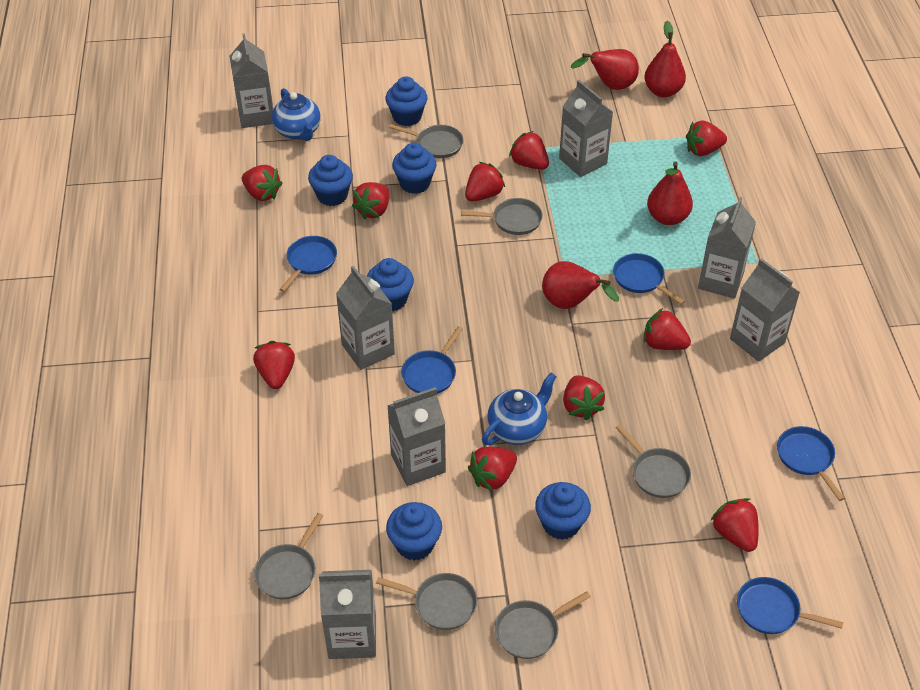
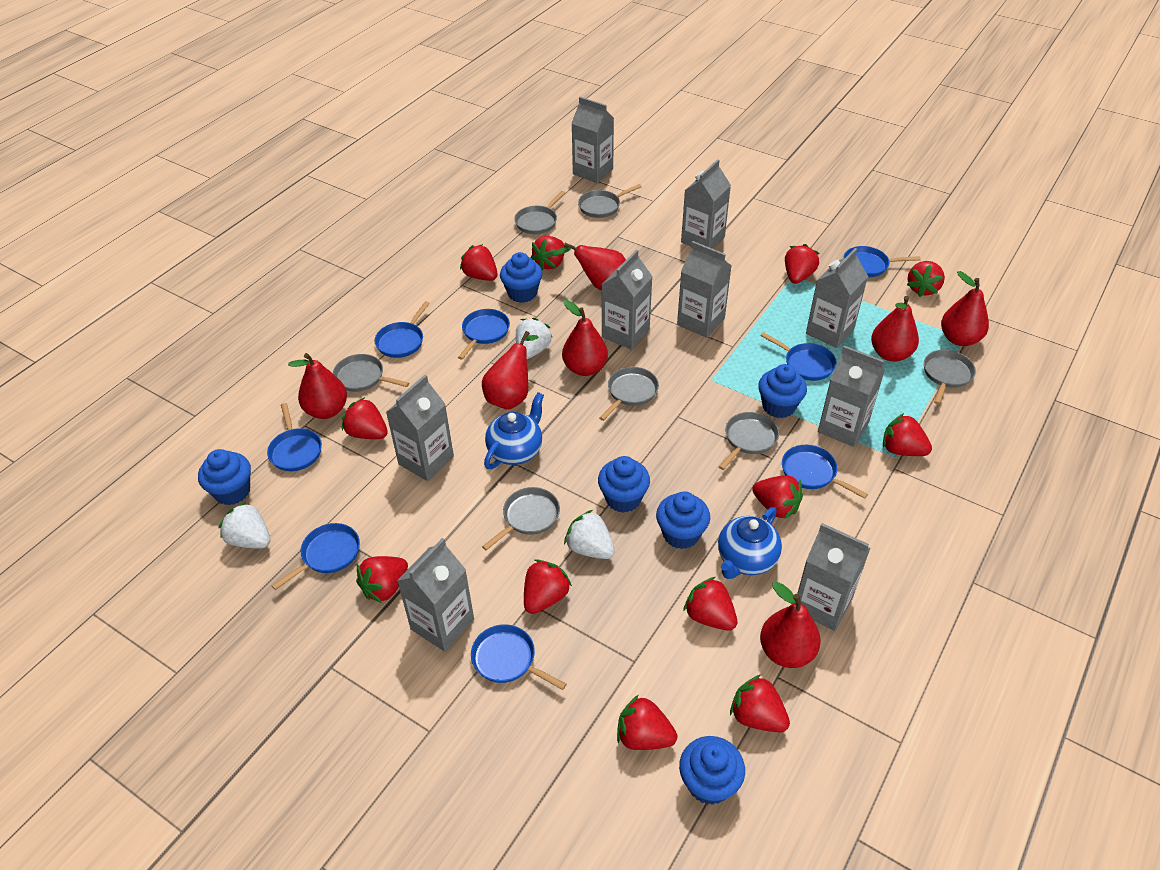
blue pan: 5 -> 8
grey carton: 7 -> 9
grey pan: 6 -> 7
red pear: 4 -> 7
red strawberry: 10 -> 12
white strawberry: 0 -> 3

